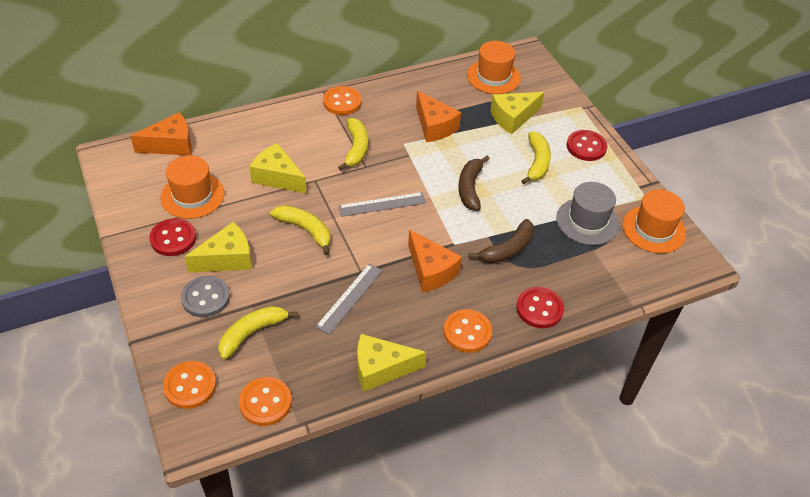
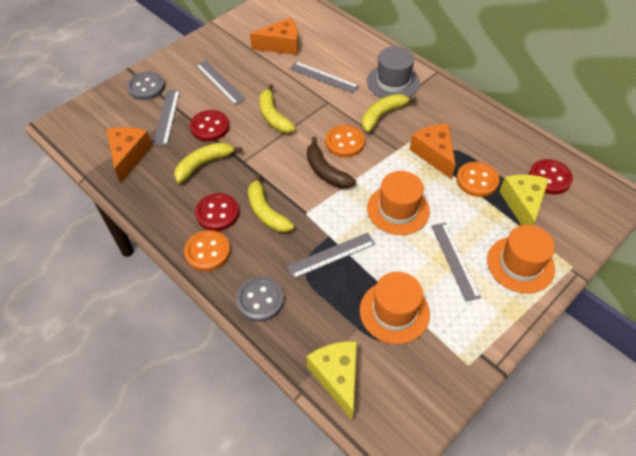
brown banana: 2 -> 1
grey button: 1 -> 2
grey ruler: 2 -> 5
orange button: 4 -> 3
yellow cheese: 4 -> 2

